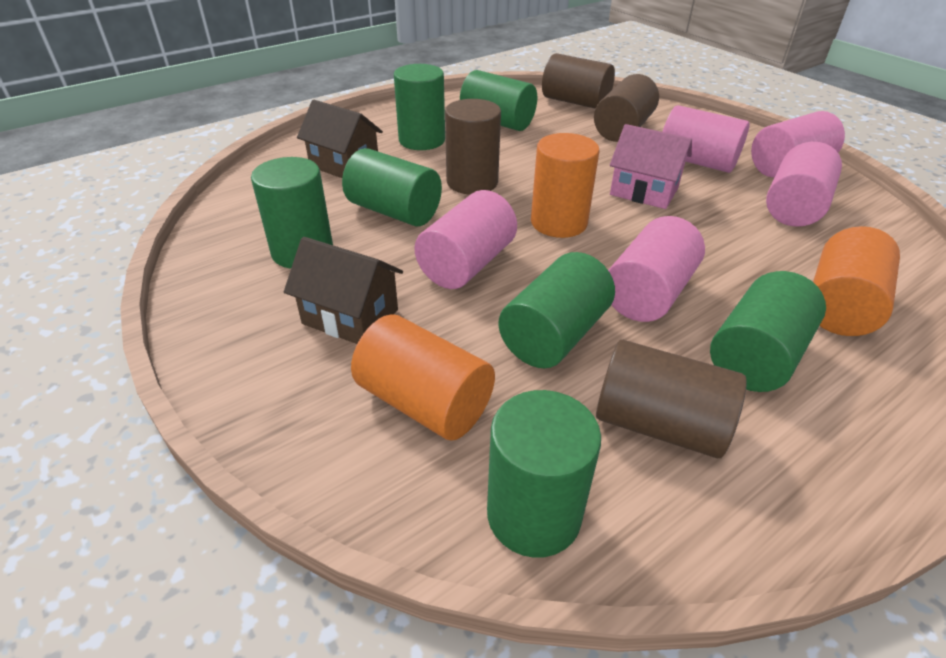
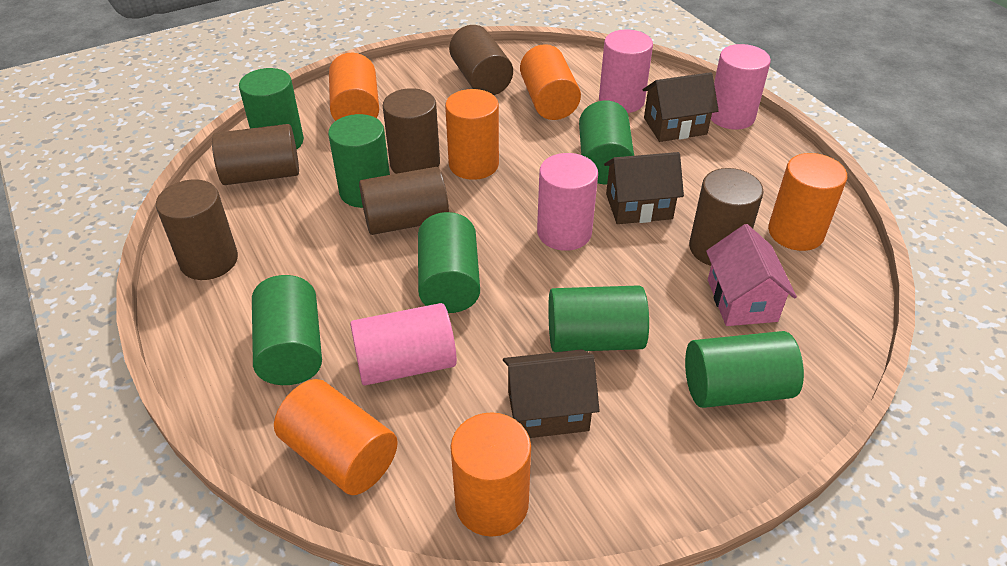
brown cylinder: 4 -> 6
brown house: 2 -> 3
orange cylinder: 3 -> 6
pink cylinder: 5 -> 4

